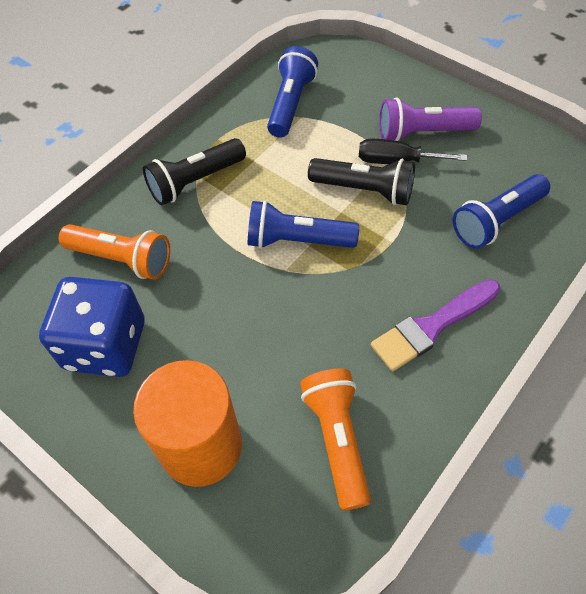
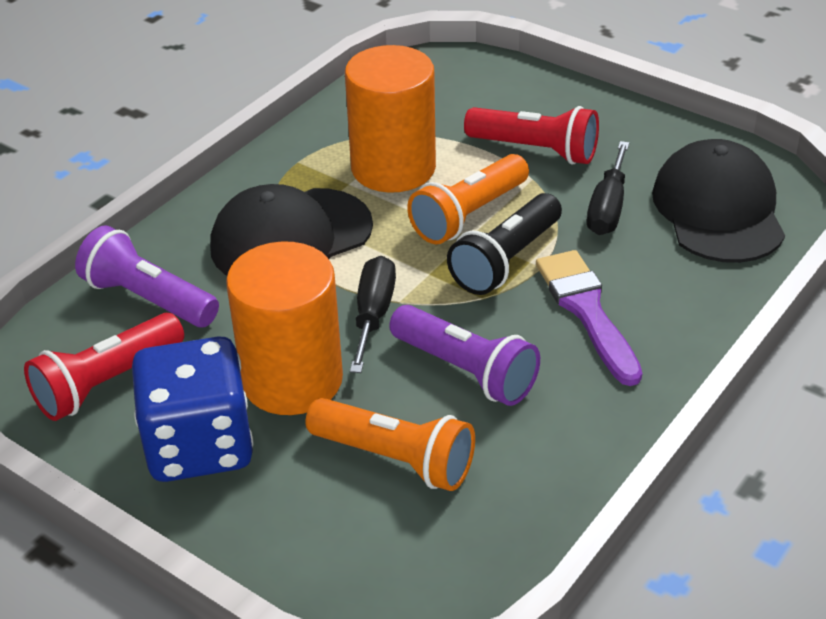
black cap: 0 -> 2
black flashlight: 2 -> 1
black screwdriver: 1 -> 2
blue flashlight: 3 -> 0
orange cylinder: 1 -> 2
purple flashlight: 1 -> 2
red flashlight: 0 -> 2

